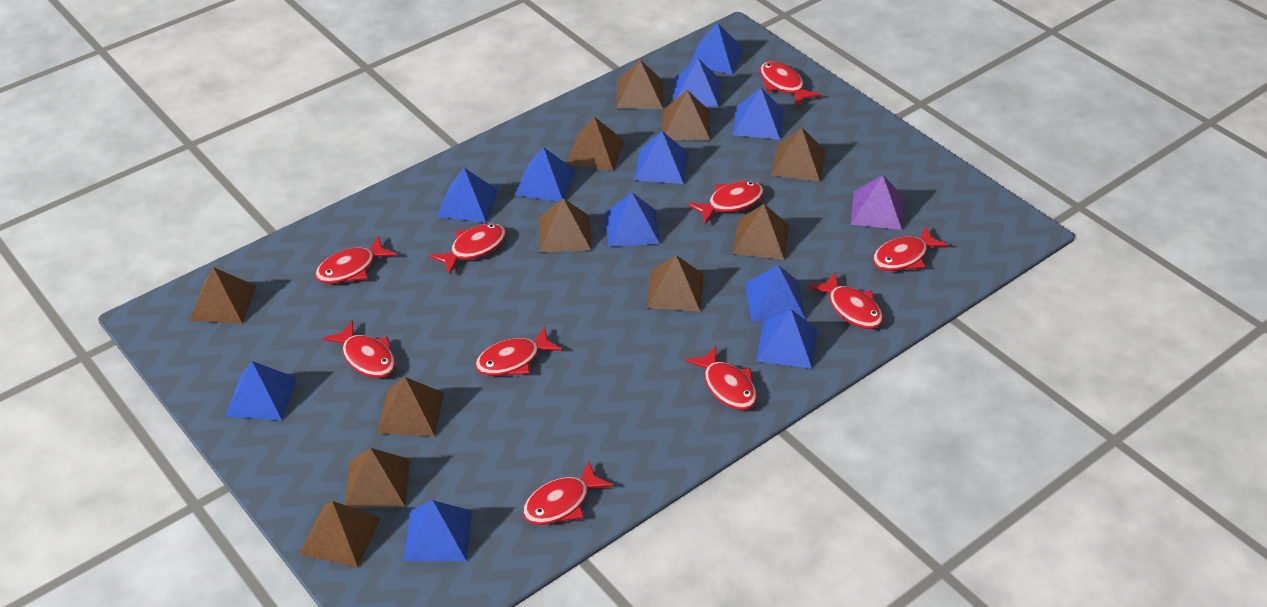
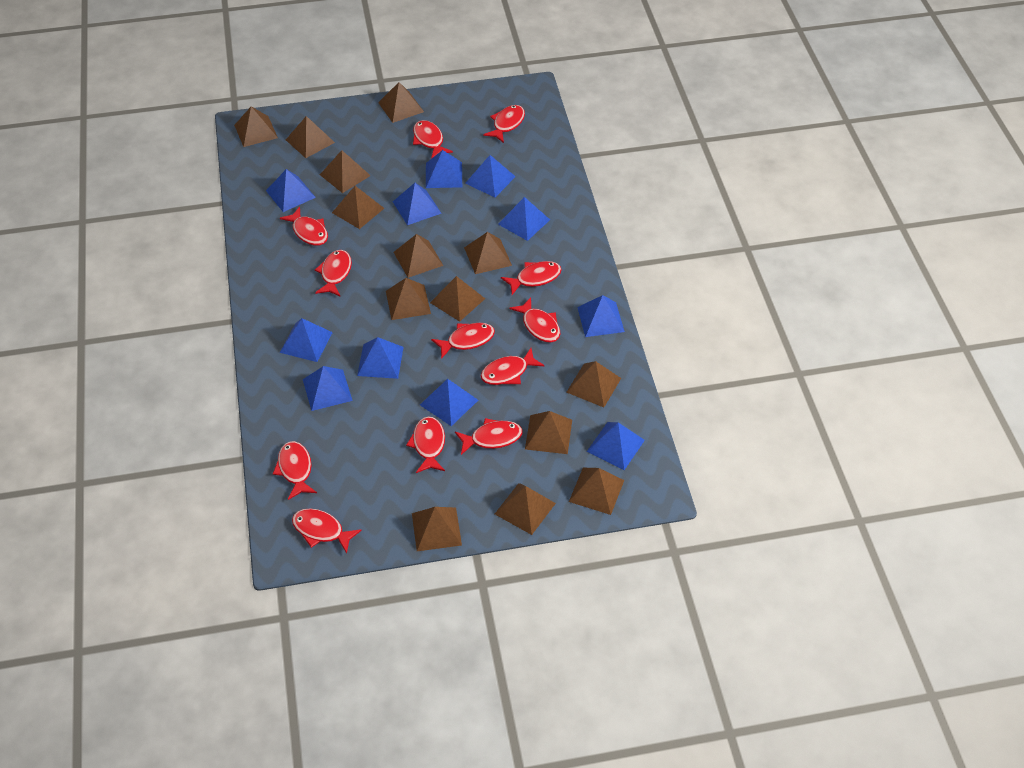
brown pyramid: 11 -> 14
purple pyramid: 1 -> 0
red fish: 10 -> 12

